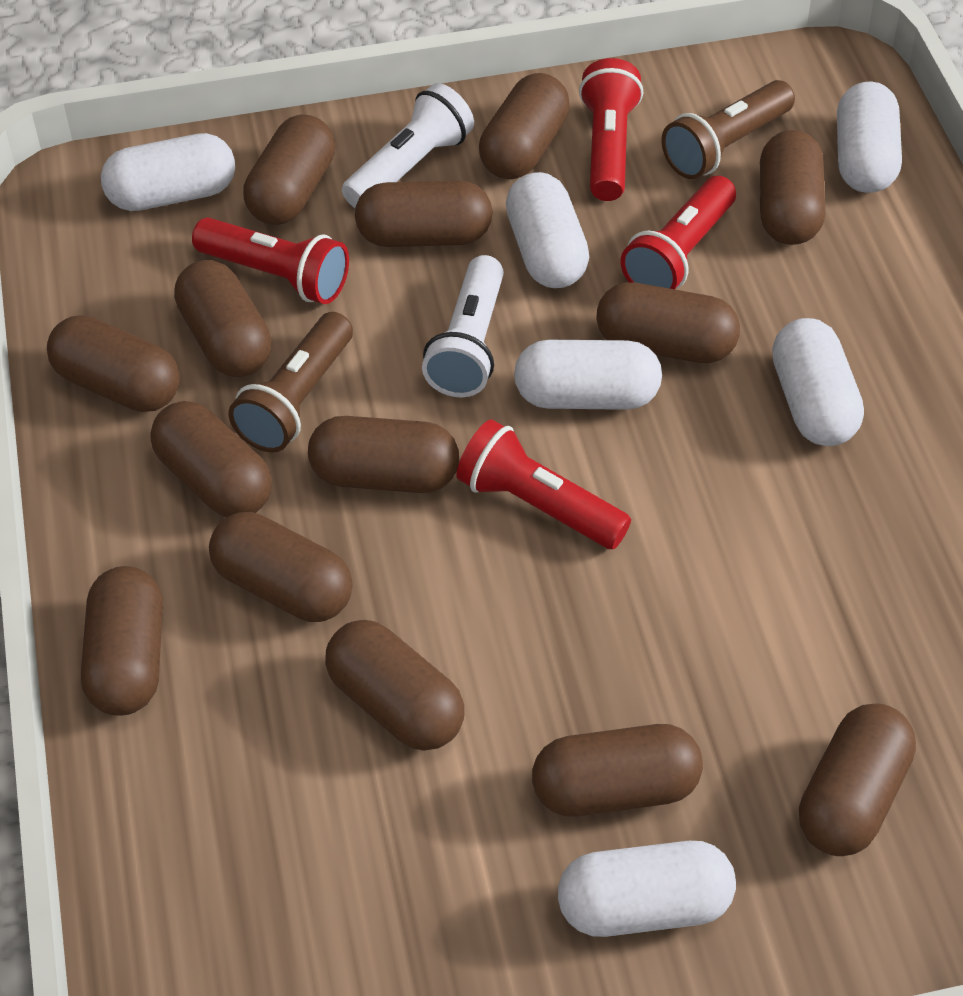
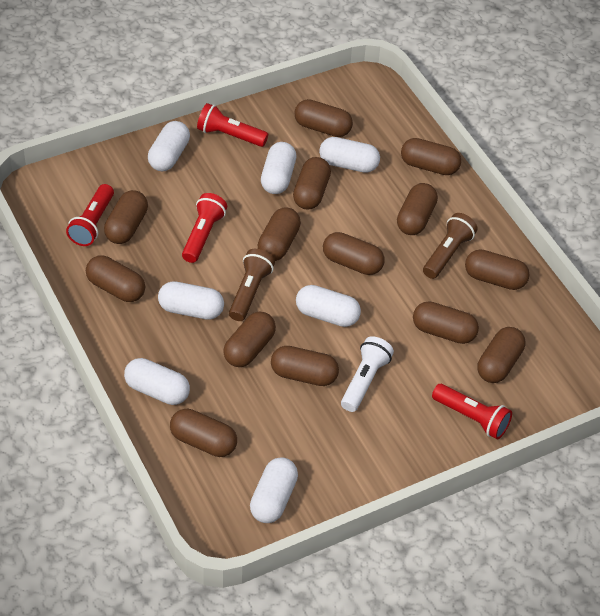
white capsule: 6 -> 7
white flashlight: 2 -> 1

